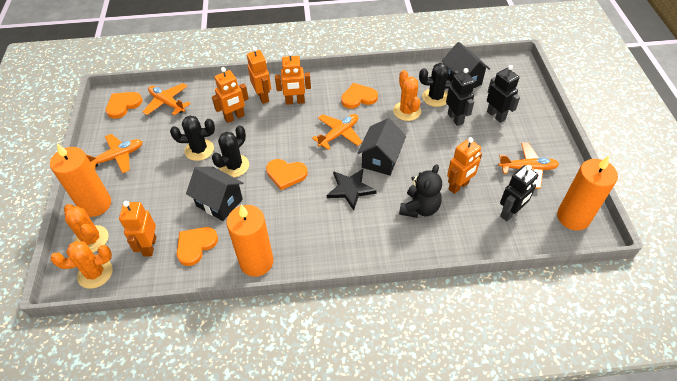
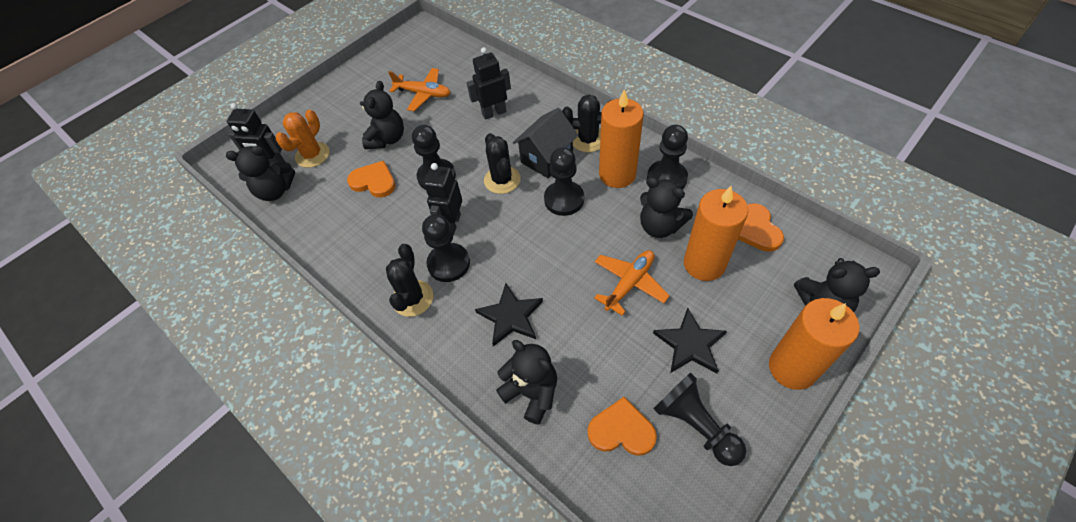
black house: 3 -> 1
black pawn: 0 -> 5
black star: 1 -> 2
black teddy bear: 1 -> 5
orange cactus: 3 -> 1
orange heart: 4 -> 3
orange plane: 4 -> 2
orange robot: 5 -> 0

